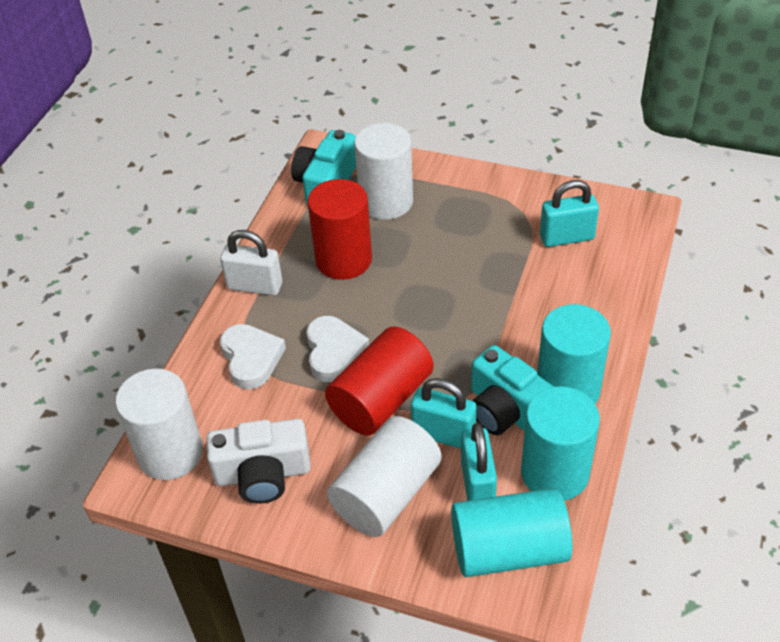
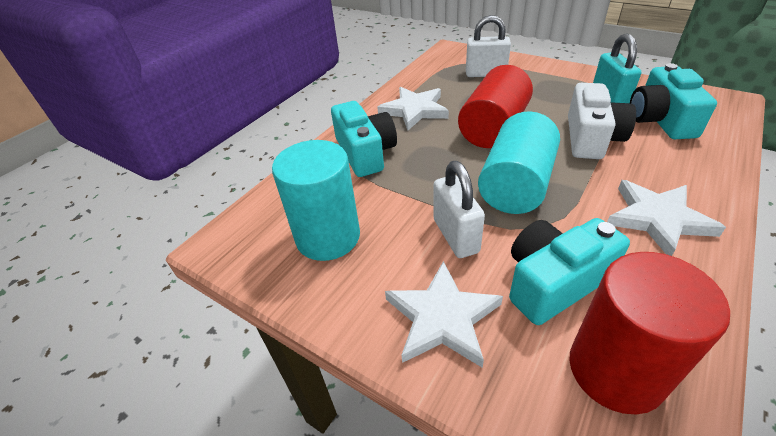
turquoise camera: 2 -> 3
turquoise cylinder: 3 -> 2
turquoise padlock: 3 -> 1
white cylinder: 3 -> 0
white heart: 2 -> 0
white padlock: 1 -> 2
white star: 0 -> 3

